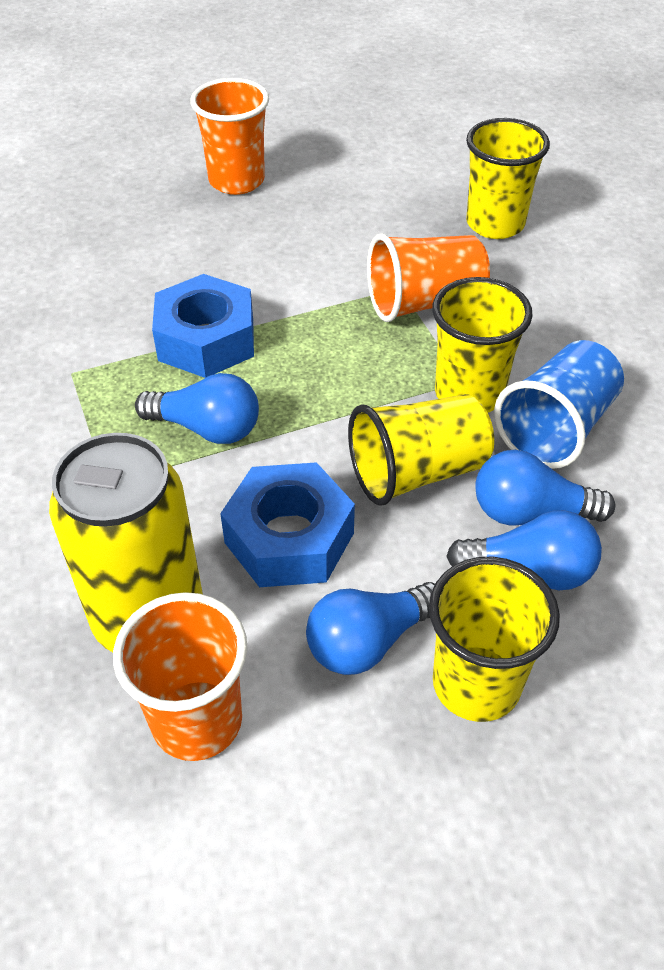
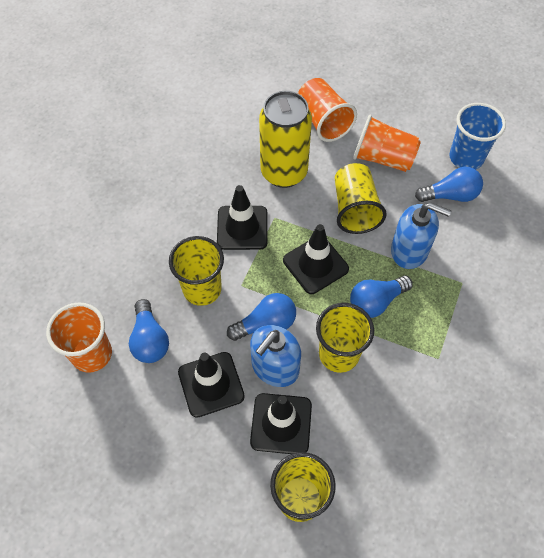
black traffic cone: 0 -> 4
blue nut: 2 -> 0
blue soap dispenser: 0 -> 2

